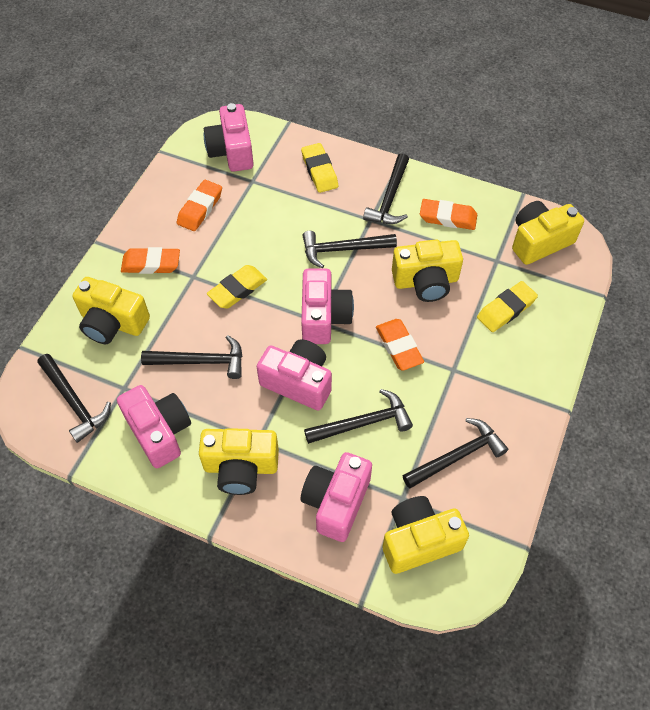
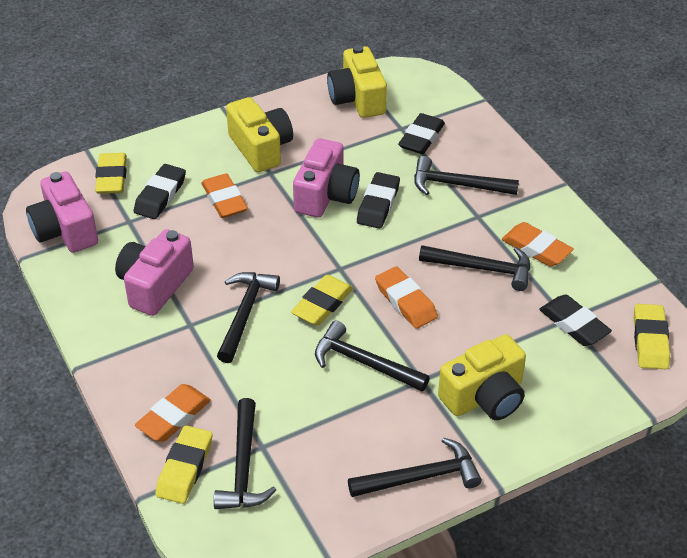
black eraser: 0 -> 4
pink camera: 5 -> 3
yellow camera: 5 -> 3
yellow eraser: 3 -> 4

